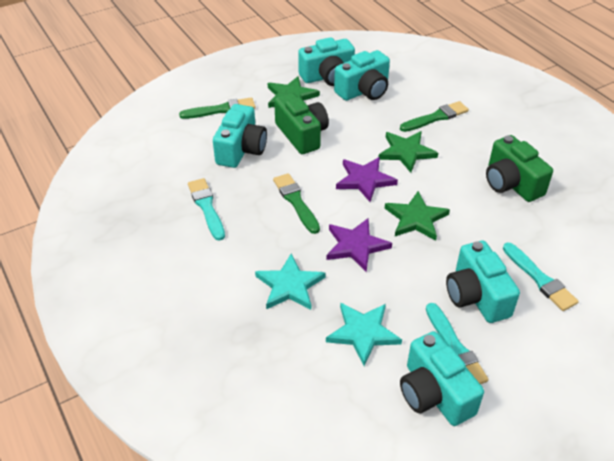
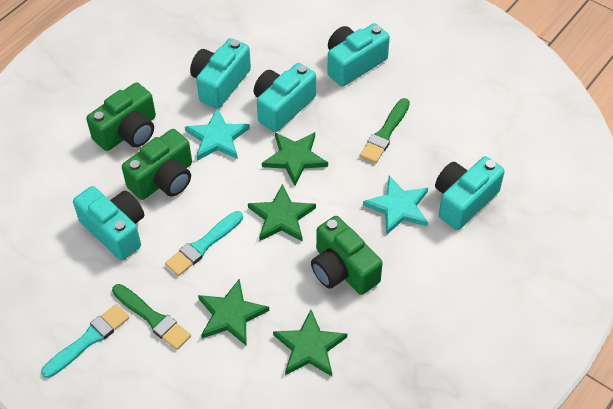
green brush: 3 -> 2
green camera: 2 -> 3
green star: 3 -> 4
purple star: 2 -> 0
turquoise brush: 3 -> 2

